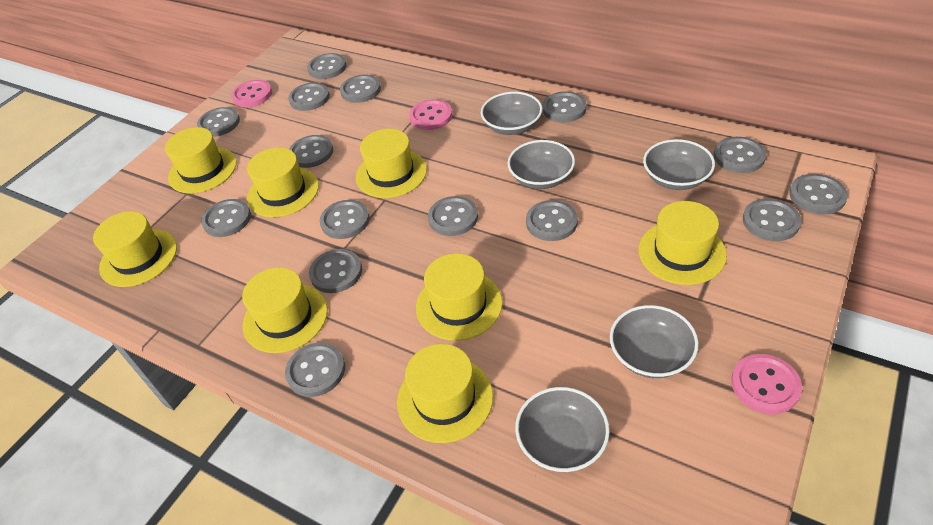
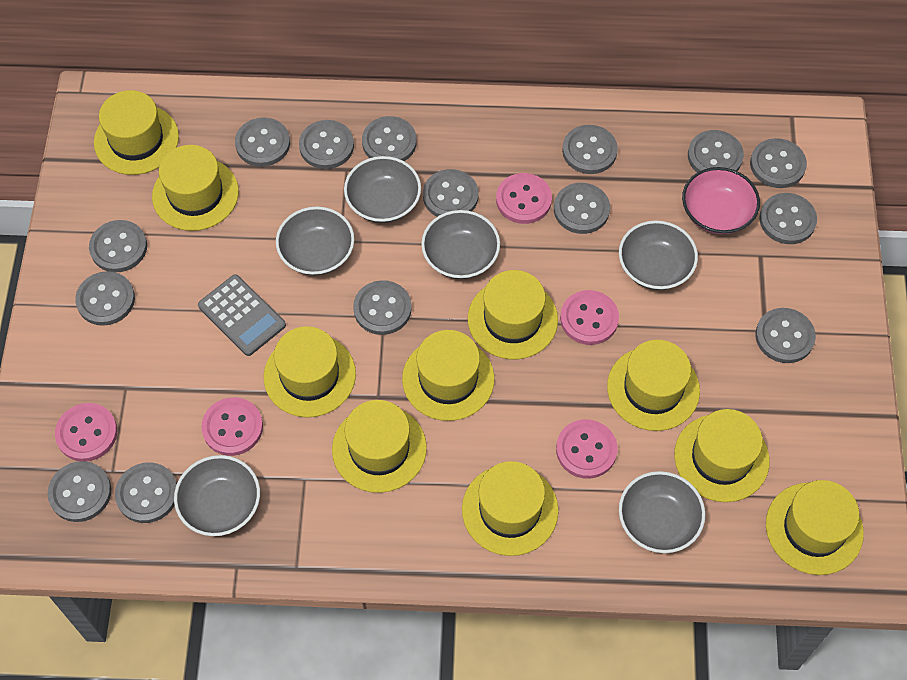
grey bowl: 5 -> 6
grey calculator: 0 -> 1
pink bowl: 0 -> 1
pink button: 3 -> 5
yellow hat: 8 -> 10

